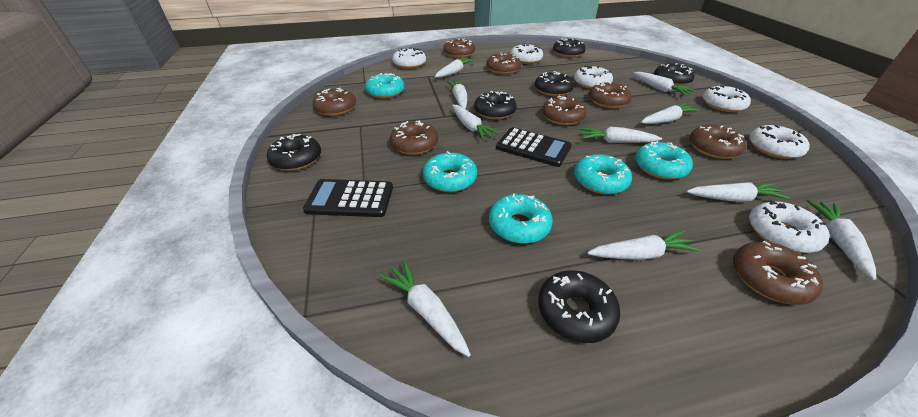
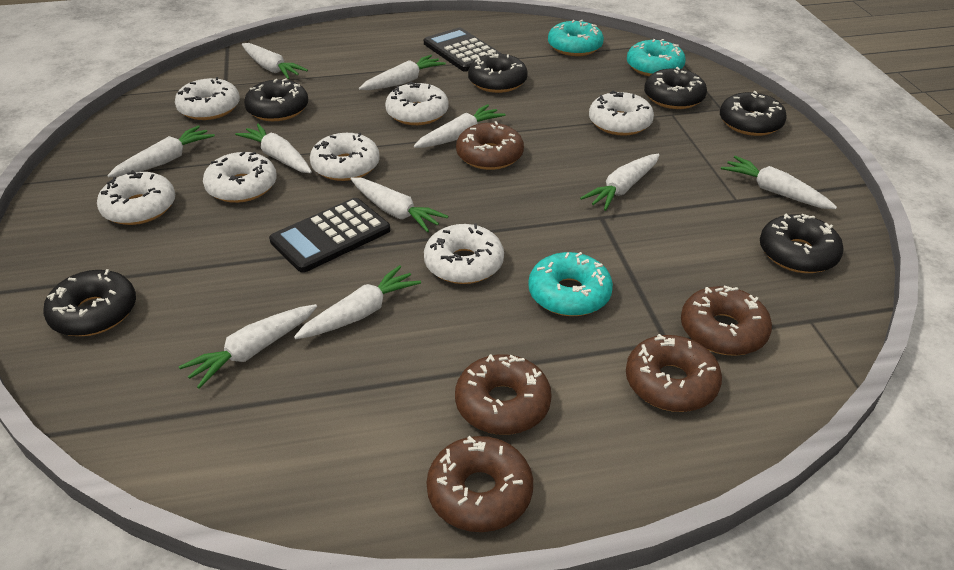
brown donut: 8 -> 5
turquoise donut: 5 -> 3
white donut: 6 -> 7

